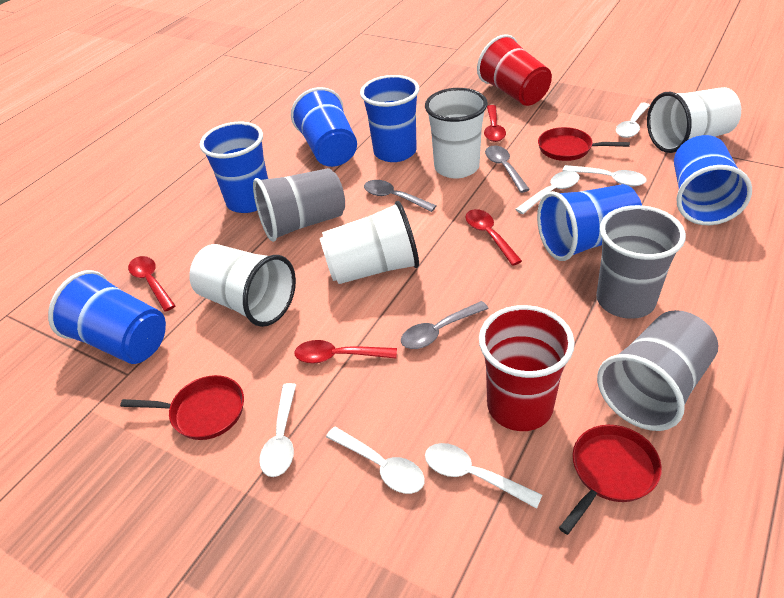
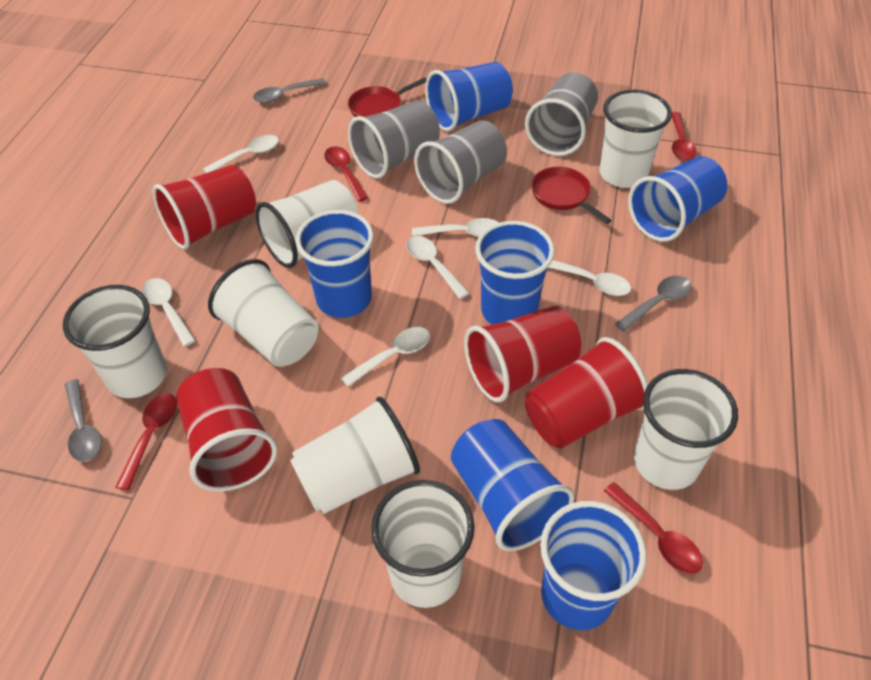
red cup: 2 -> 4
red pan: 3 -> 2
white cup: 4 -> 7

